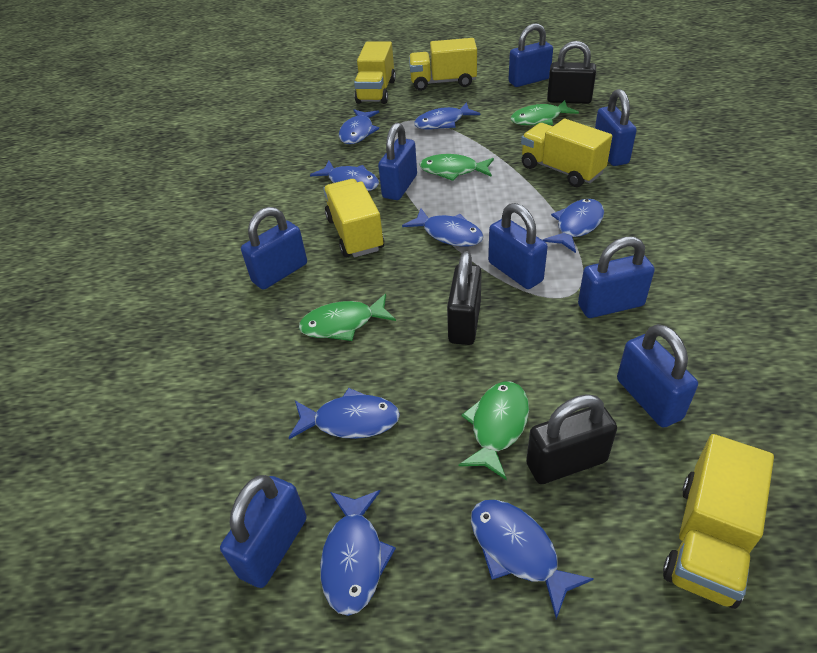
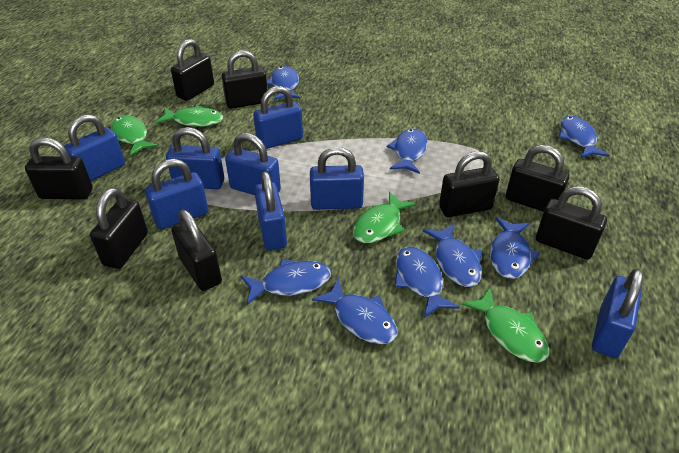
black padlock: 3 -> 8
yellow truck: 5 -> 0

